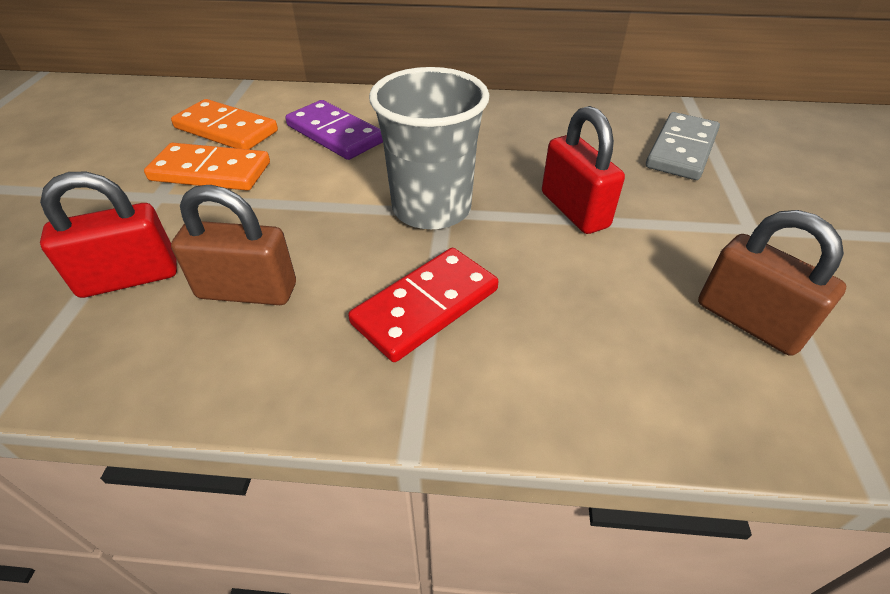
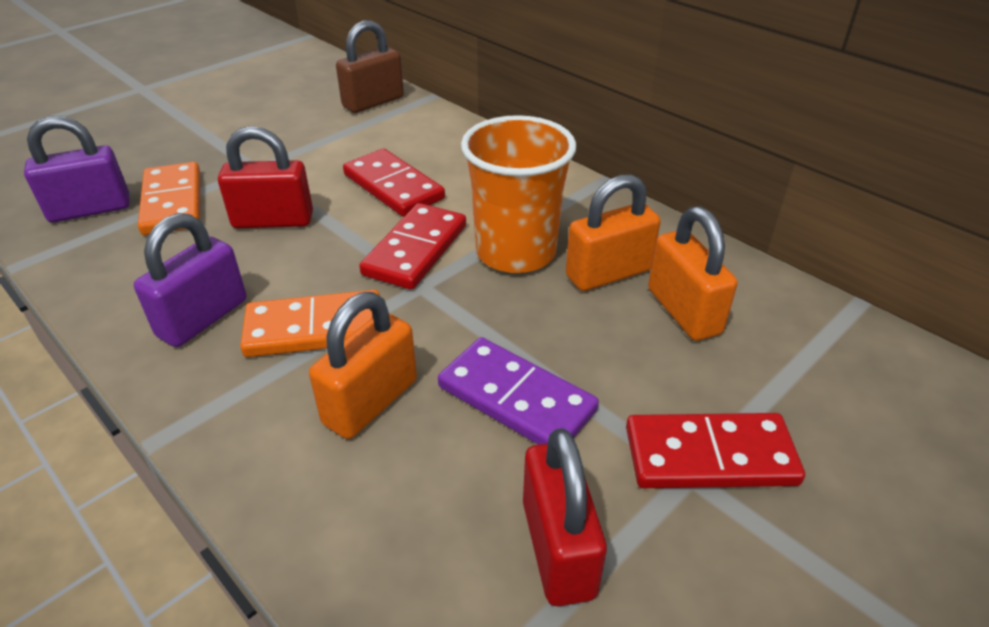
brown padlock: 2 -> 1
grey cup: 1 -> 0
grey domino: 1 -> 0
orange cup: 0 -> 1
orange padlock: 0 -> 3
purple padlock: 0 -> 2
red domino: 1 -> 3

